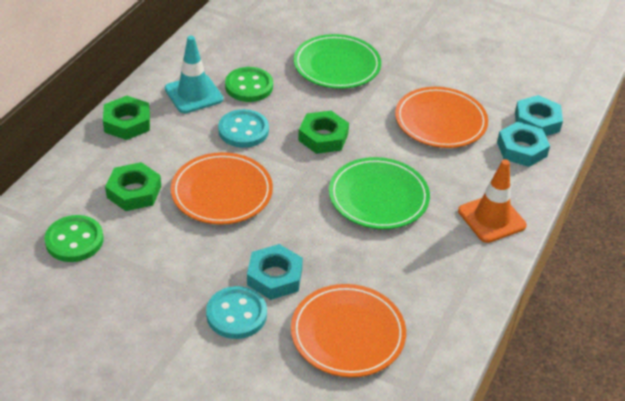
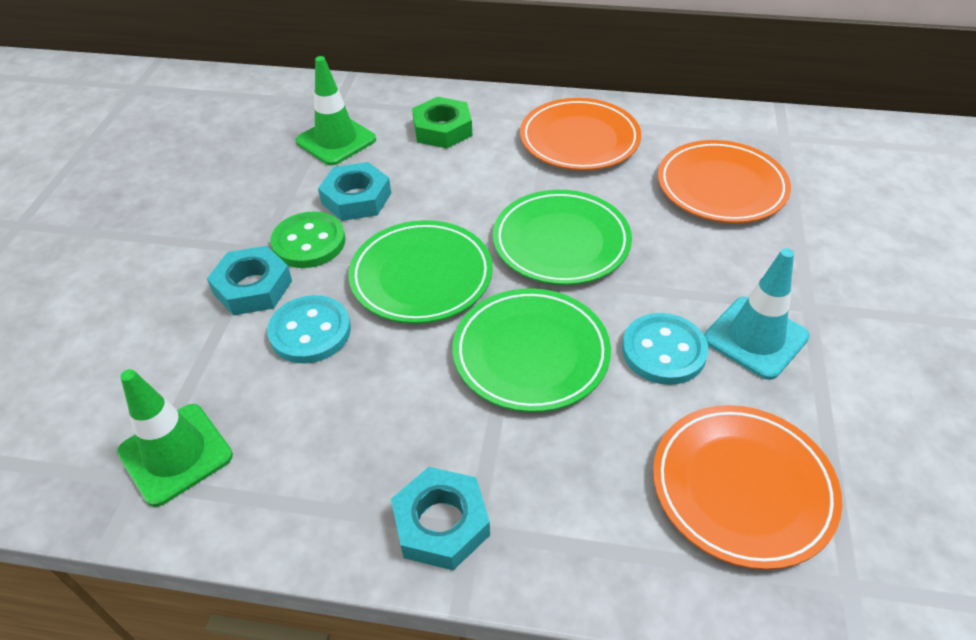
green button: 2 -> 1
green nut: 3 -> 1
green plate: 2 -> 3
green traffic cone: 0 -> 2
orange traffic cone: 1 -> 0

